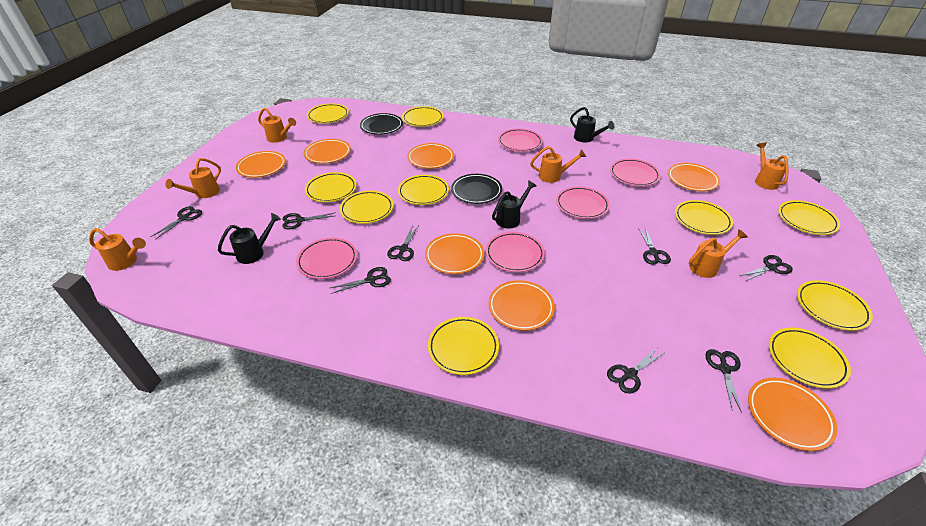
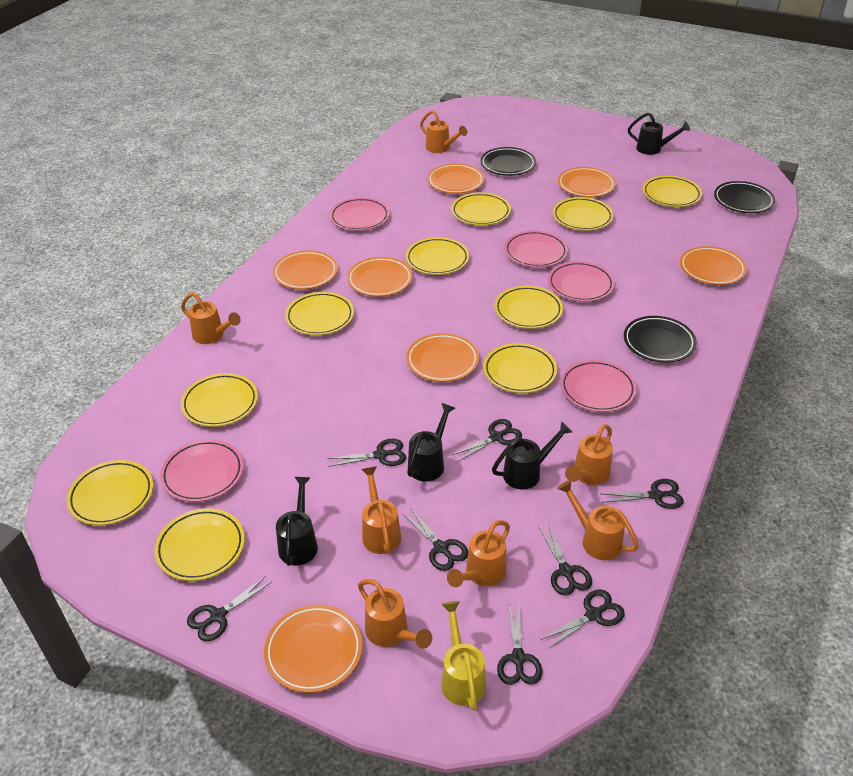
black plate: 2 -> 3
black watering can: 3 -> 4
orange watering can: 6 -> 7
yellow watering can: 0 -> 1

